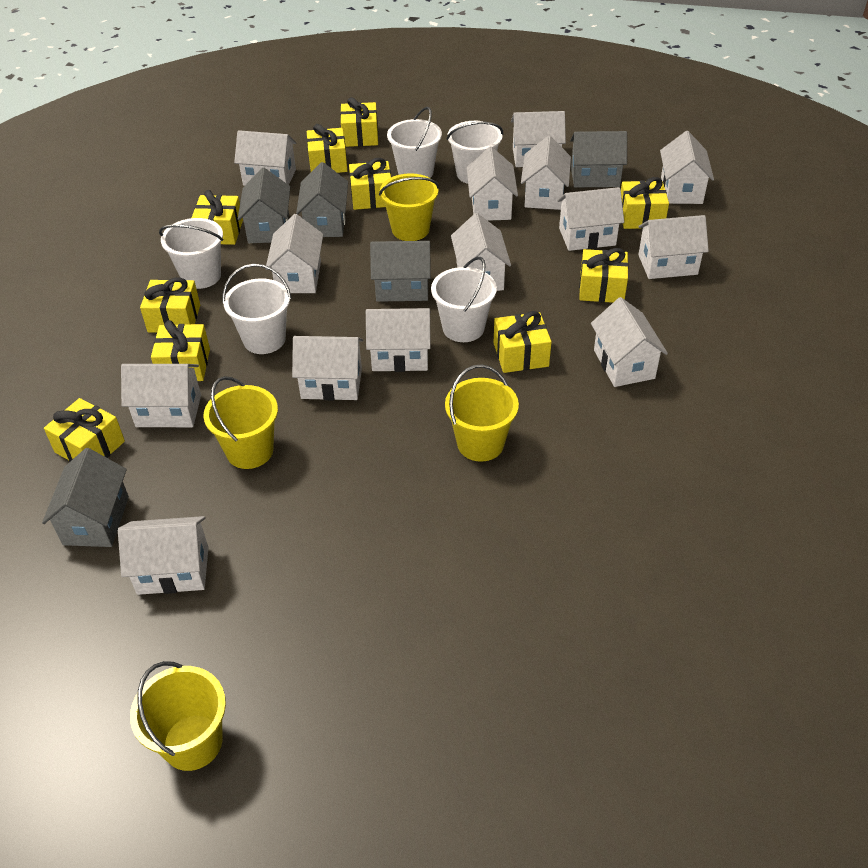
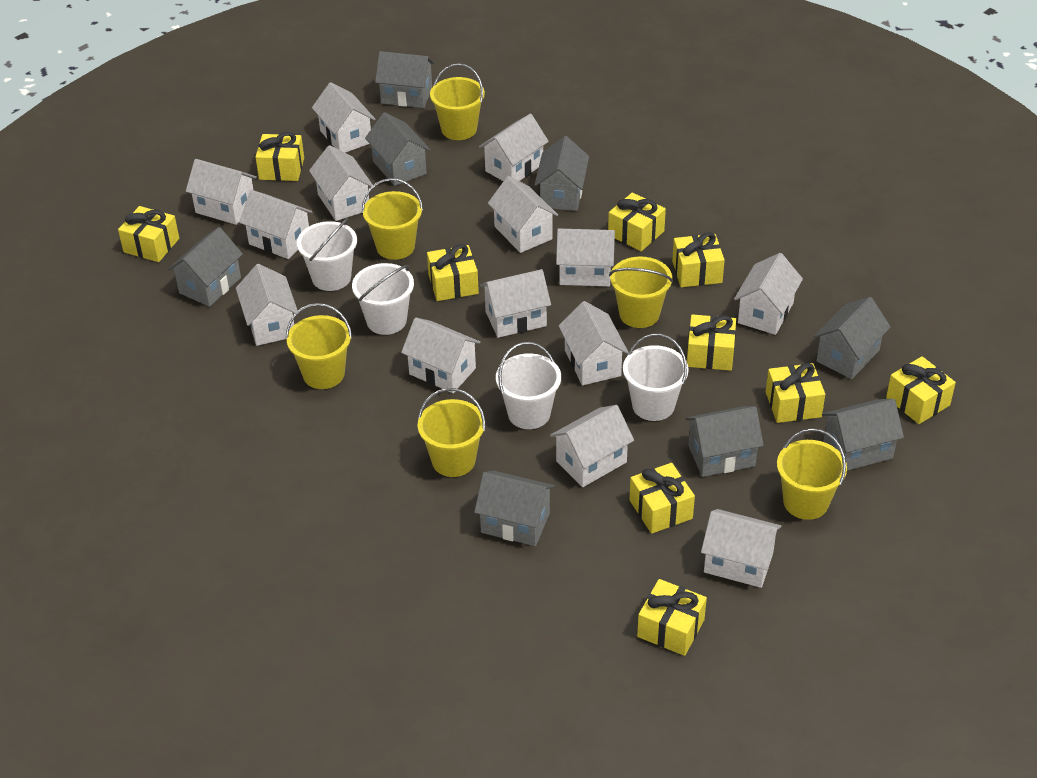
grey house: 5 -> 8
white bucket: 5 -> 4
yellow bucket: 4 -> 6

